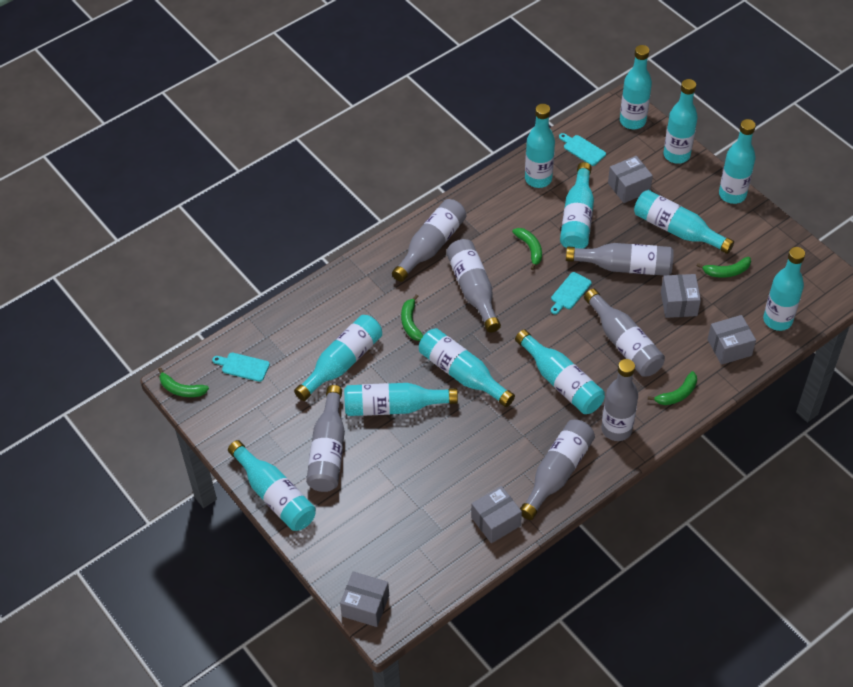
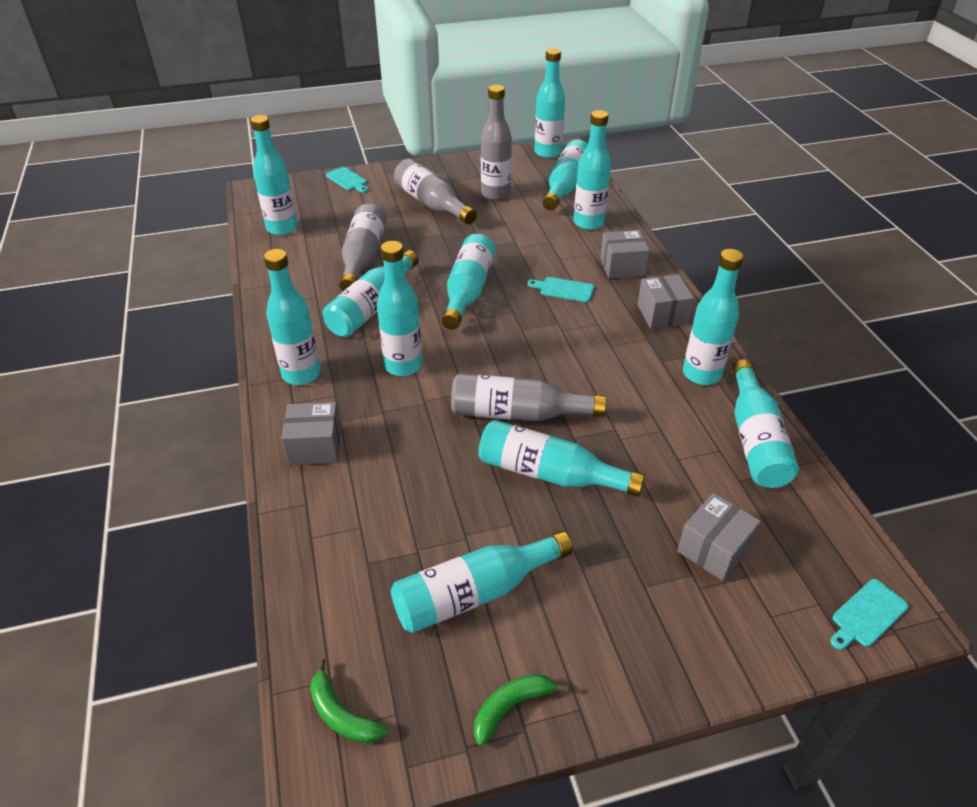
green banana: 5 -> 2
grey bottle: 7 -> 4
grey box: 5 -> 4

